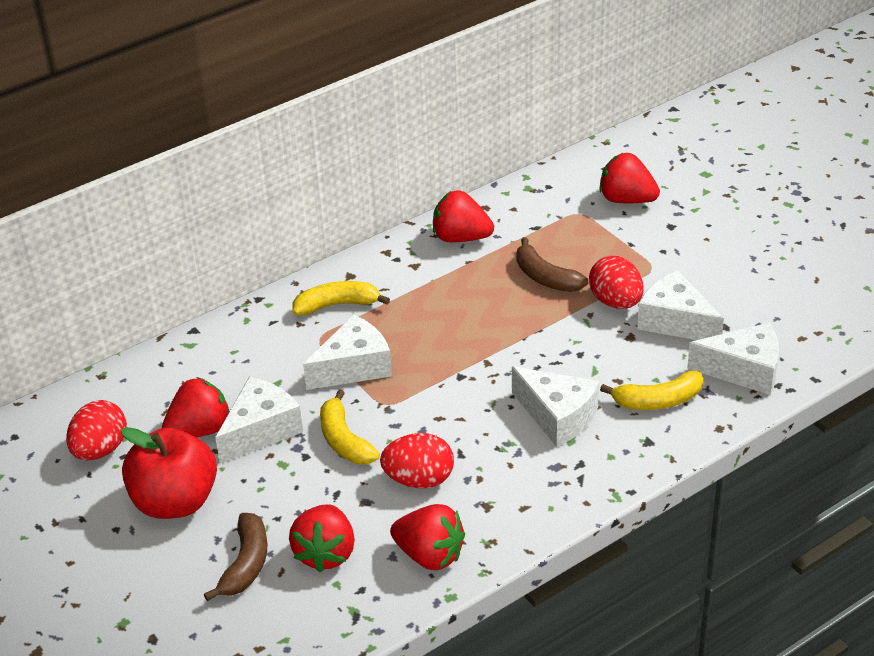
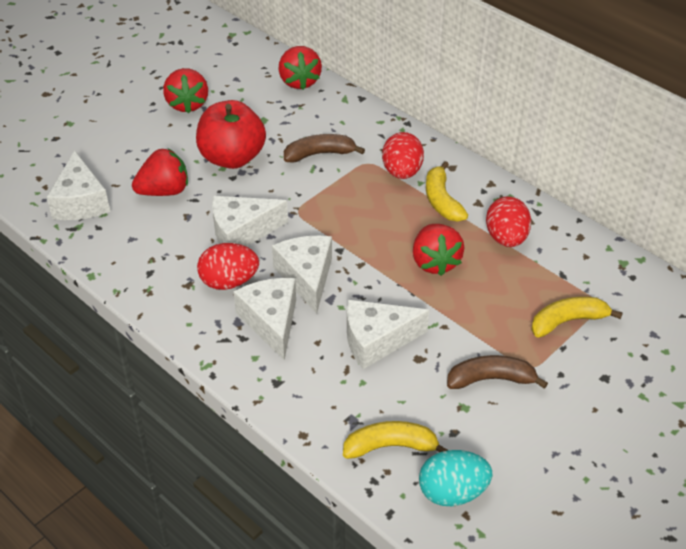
red strawberry: 5 -> 4
turquoise egg: 0 -> 1

